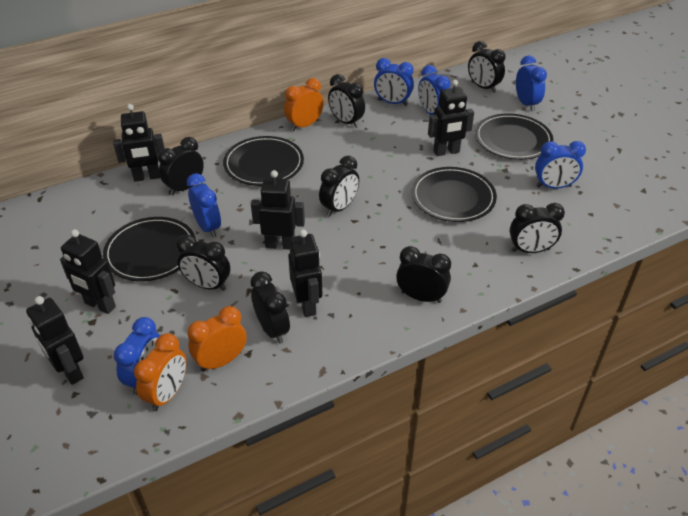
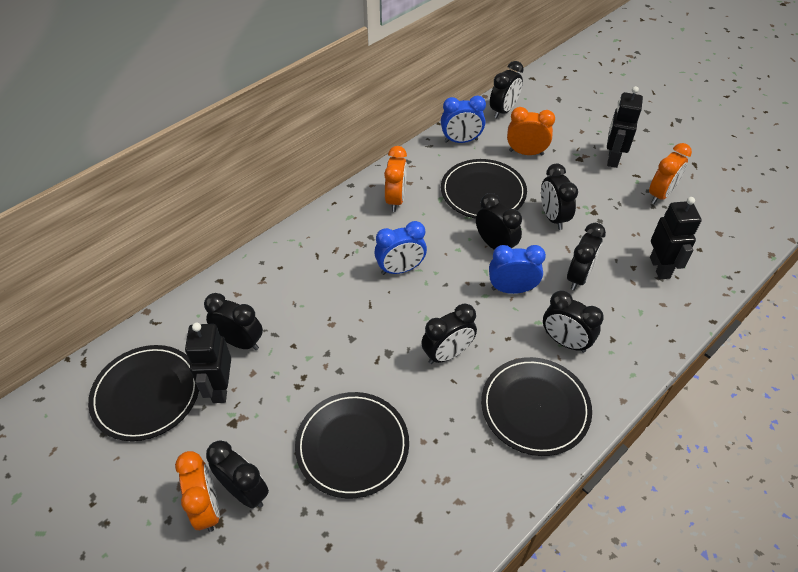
black robot: 6 -> 3
blue clock: 6 -> 3
orange clock: 3 -> 4

